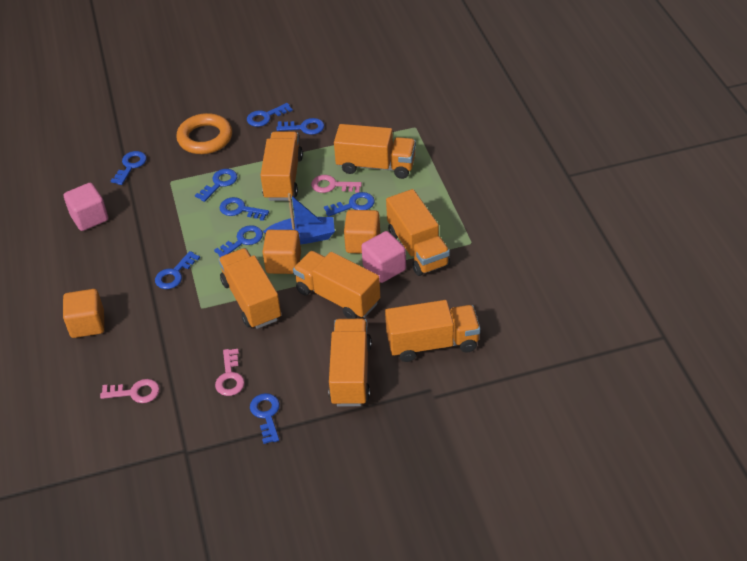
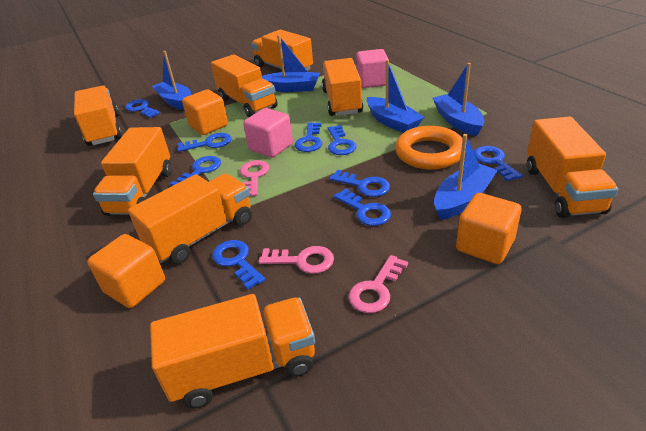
blue boat: 1 -> 5
orange truck: 7 -> 8

